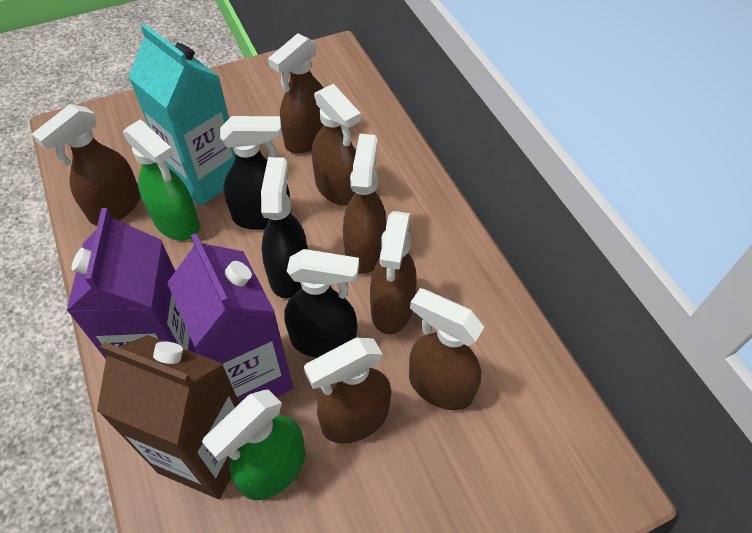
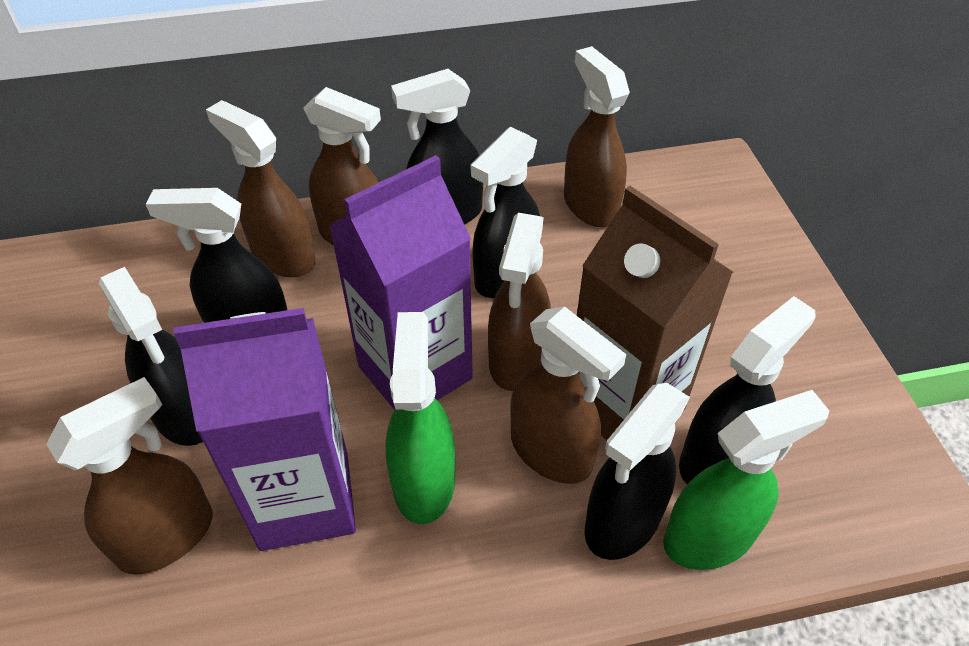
black spray bottle: 3 -> 6
brown spray bottle: 7 -> 6
turquoise carton: 1 -> 0

